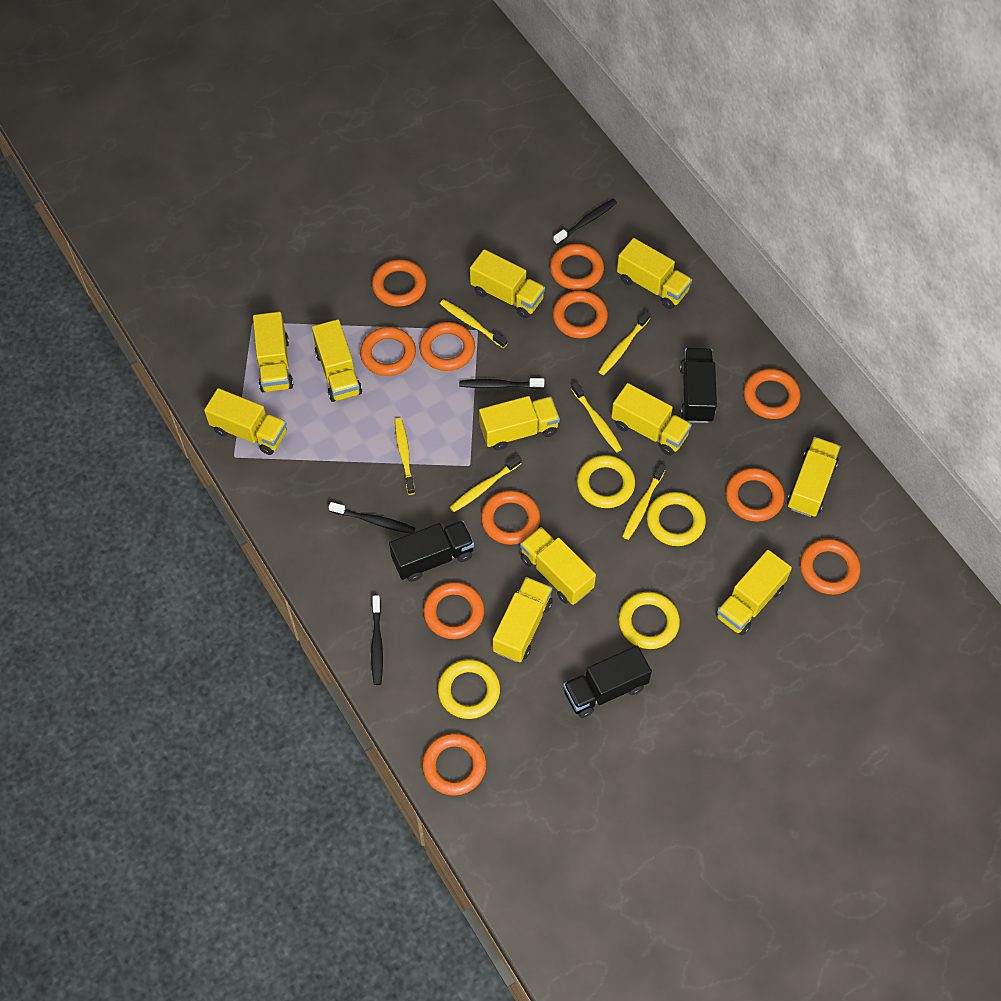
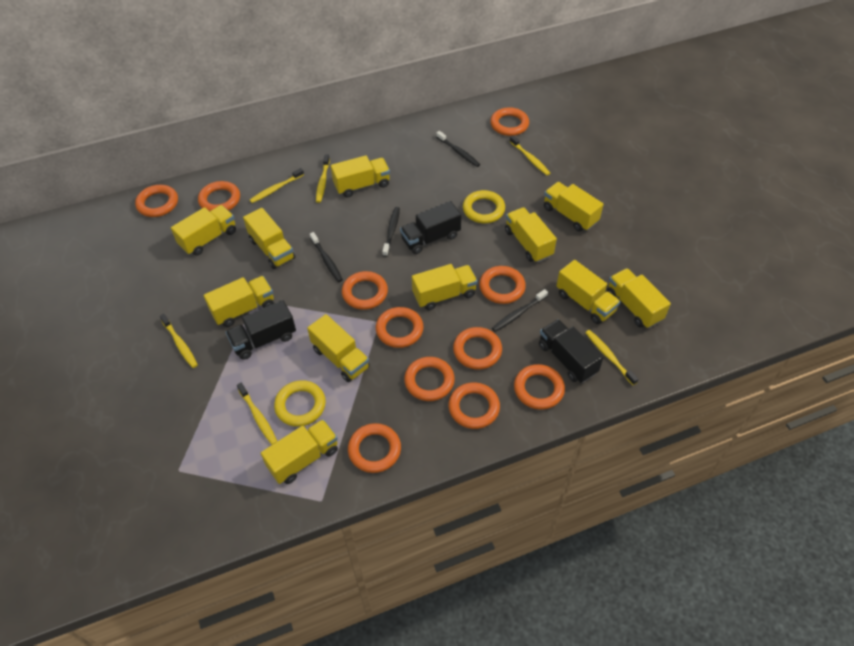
yellow ring: 4 -> 2

